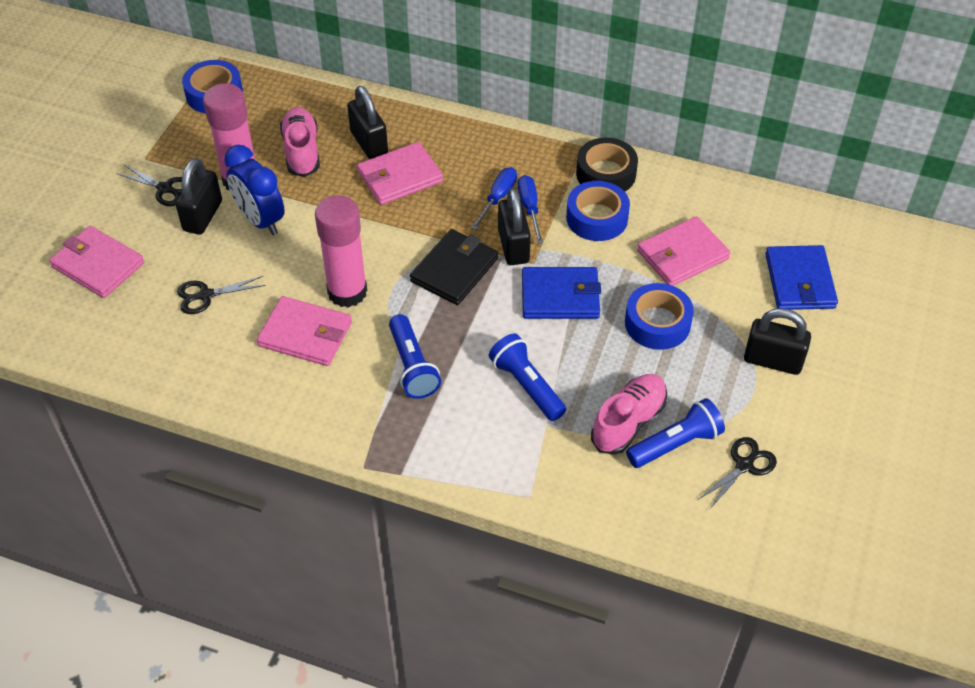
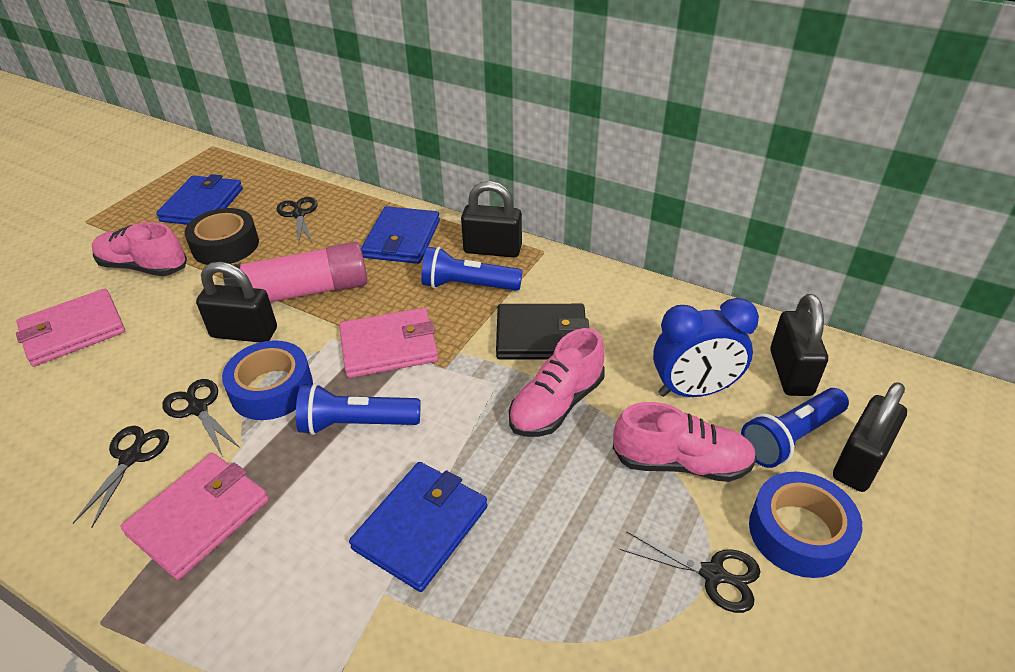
black scissors: 3 -> 4
blue screwdriver: 2 -> 0
blue tape: 3 -> 2
blue wallet: 2 -> 3
pink glue stick: 2 -> 1
pink shoe: 2 -> 3
pink wallet: 4 -> 3

